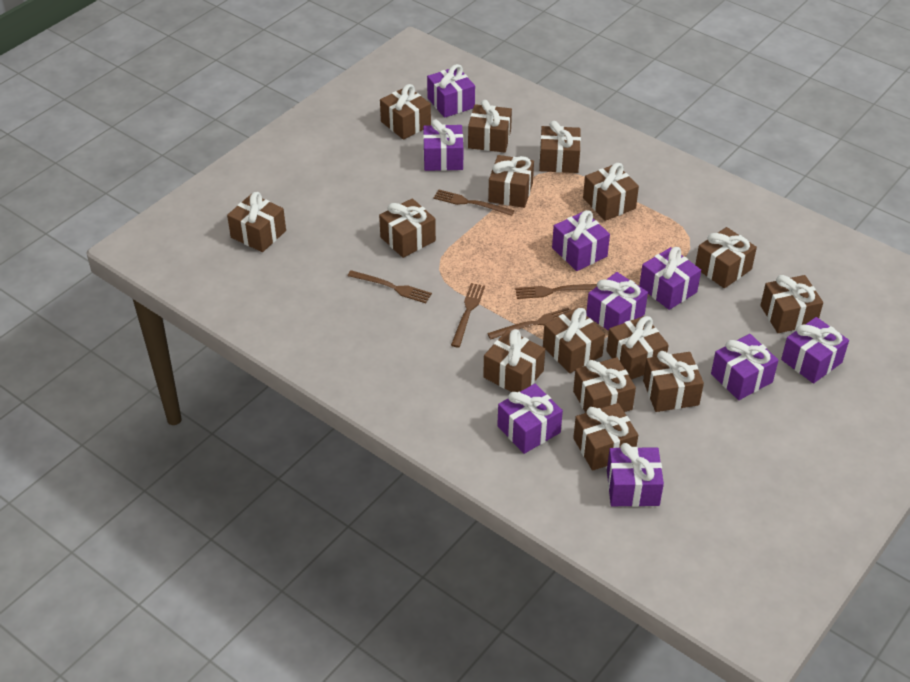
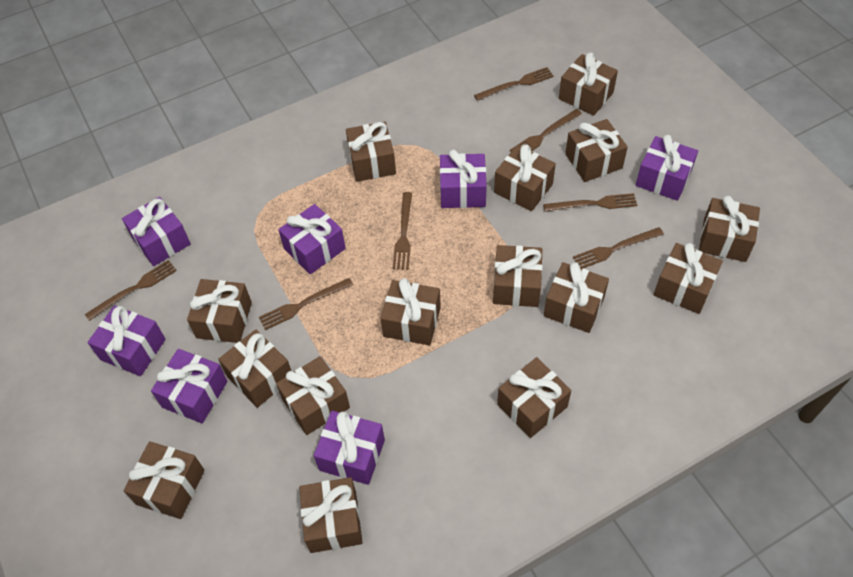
brown fork: 5 -> 7
purple gift: 9 -> 7

